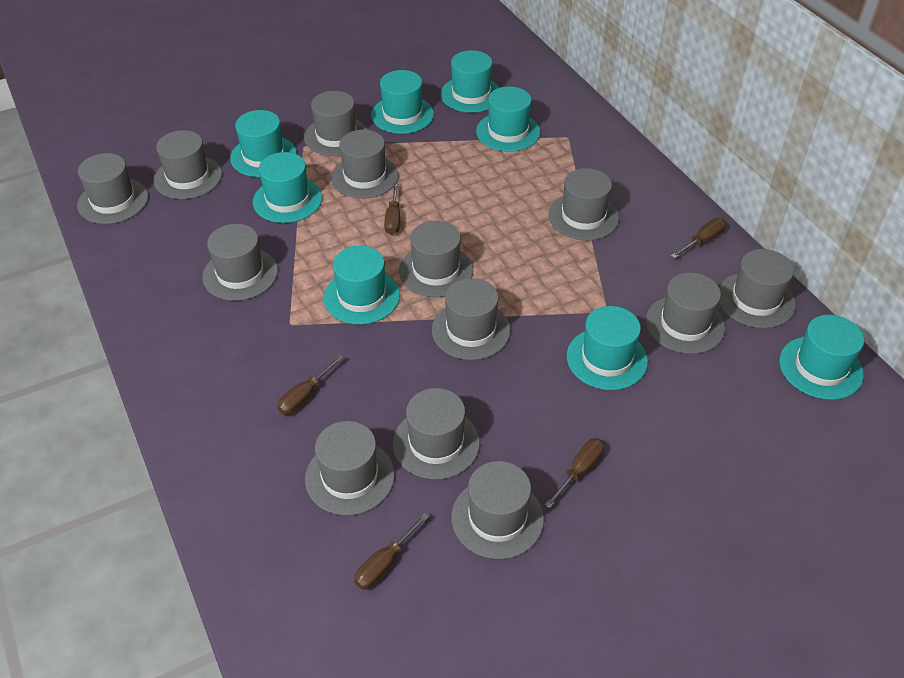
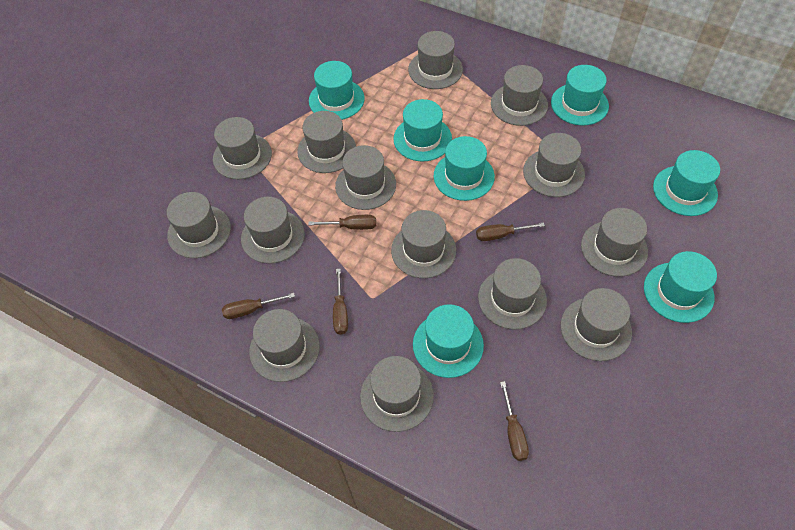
grey hat: 13 -> 14
turquoise hat: 8 -> 7

